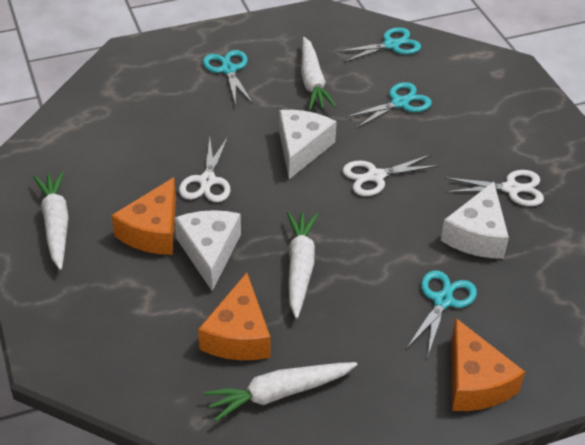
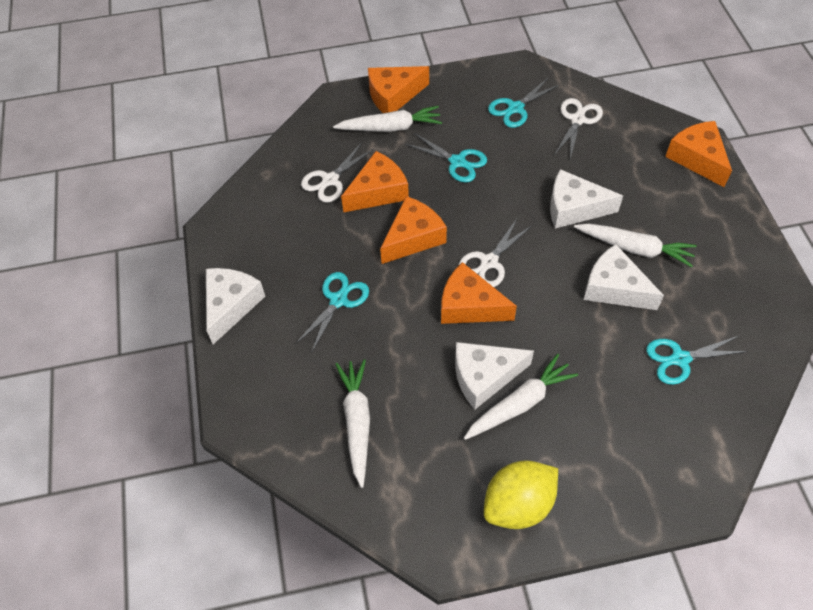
orange cheese: 3 -> 5
white cheese: 3 -> 4
yellow lemon: 0 -> 1

